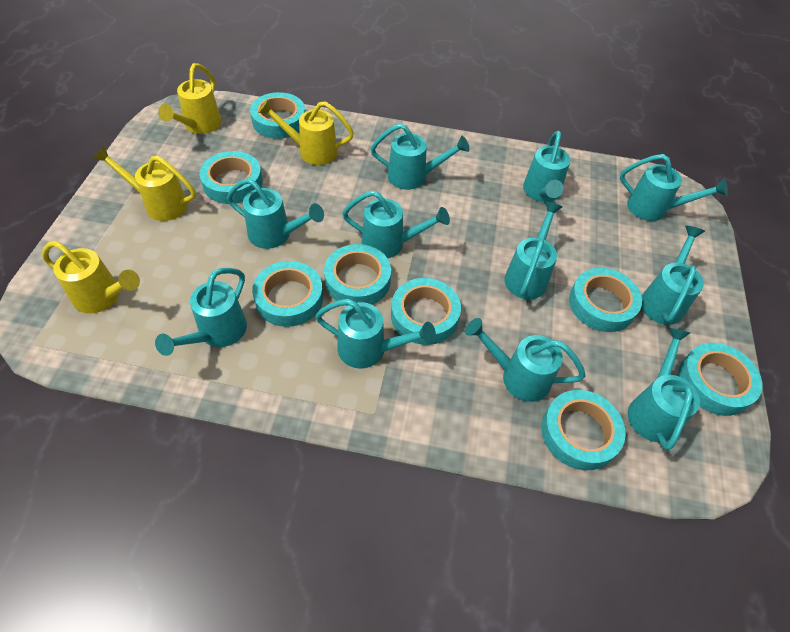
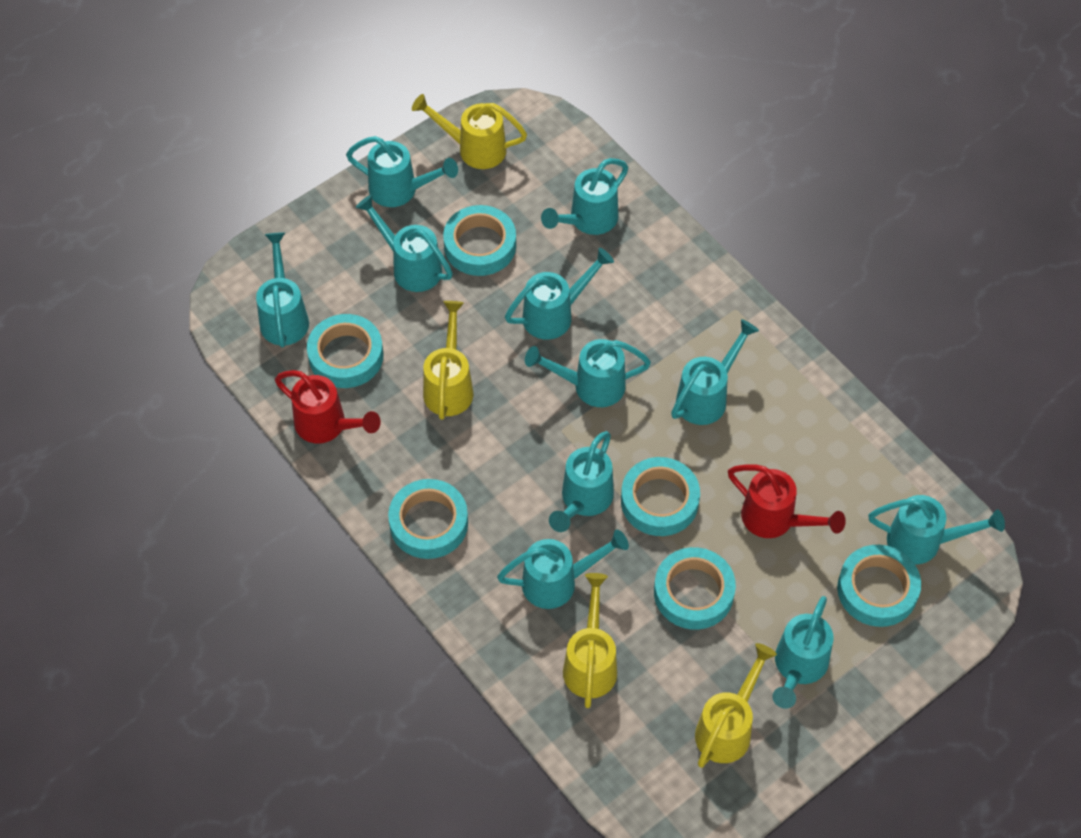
red watering can: 0 -> 2
turquoise tape: 8 -> 6

